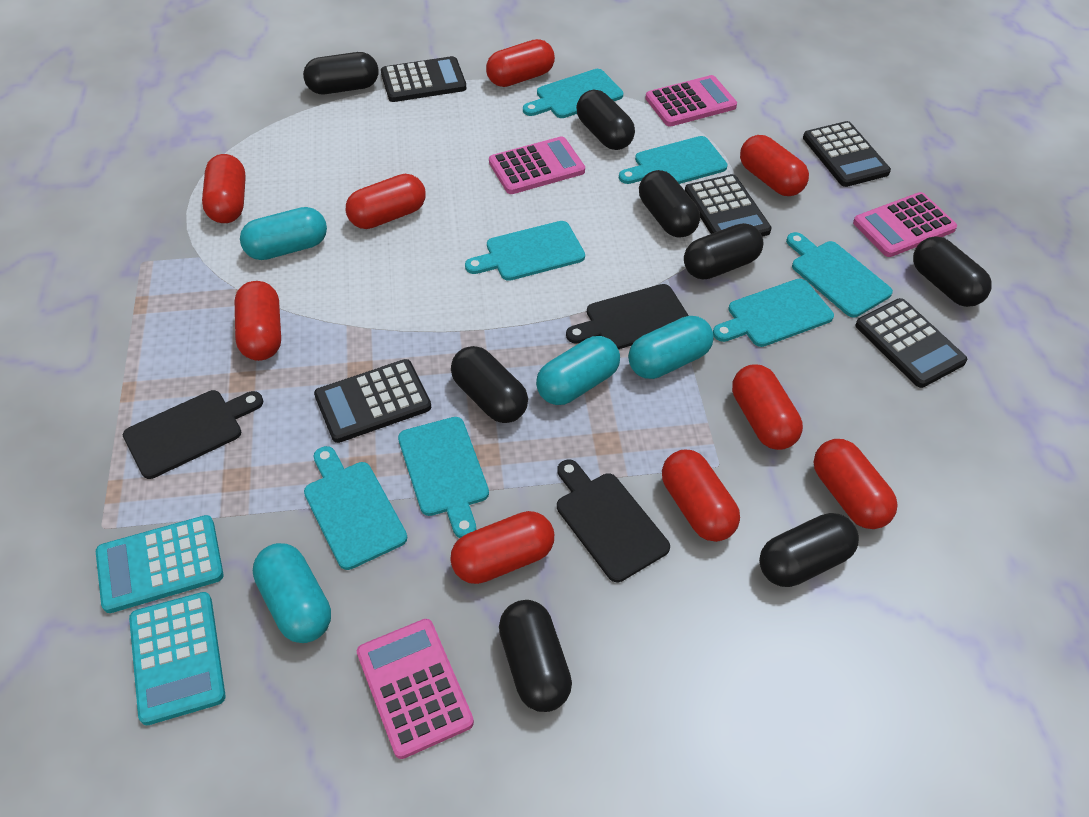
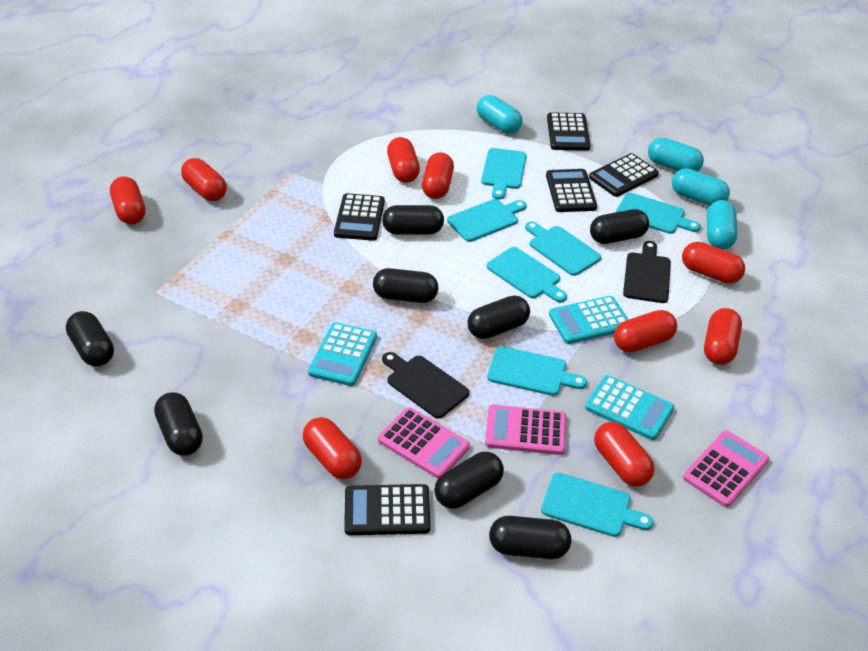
black cutting board: 3 -> 2
pink calculator: 4 -> 3
turquoise calculator: 2 -> 3

